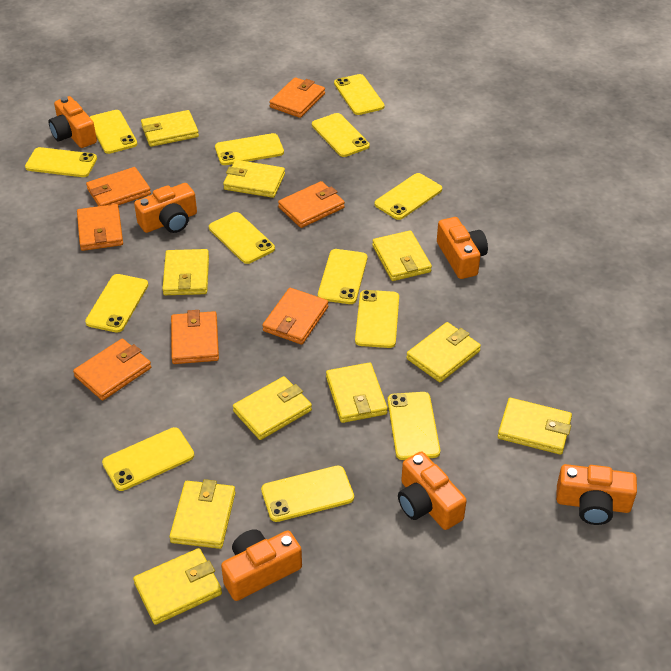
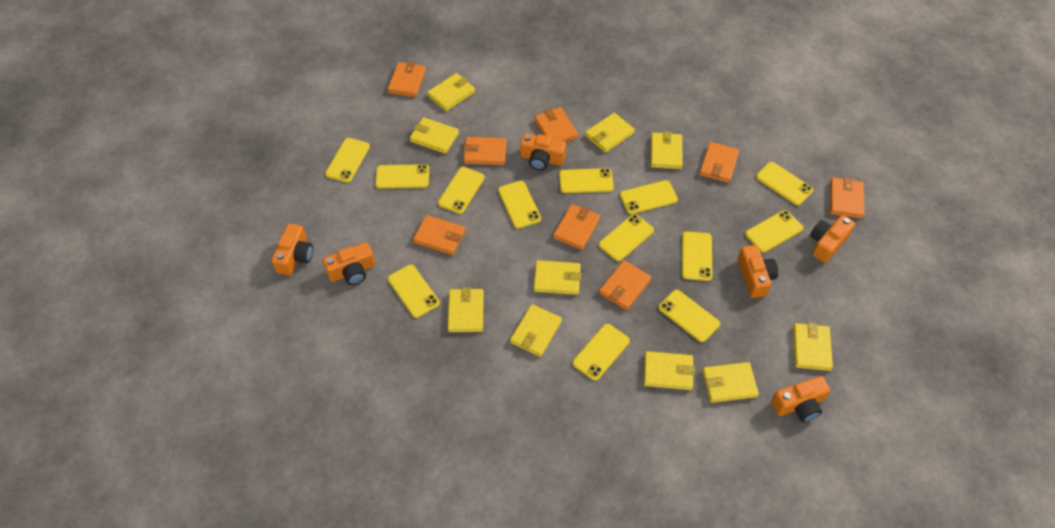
orange wallet: 7 -> 8

